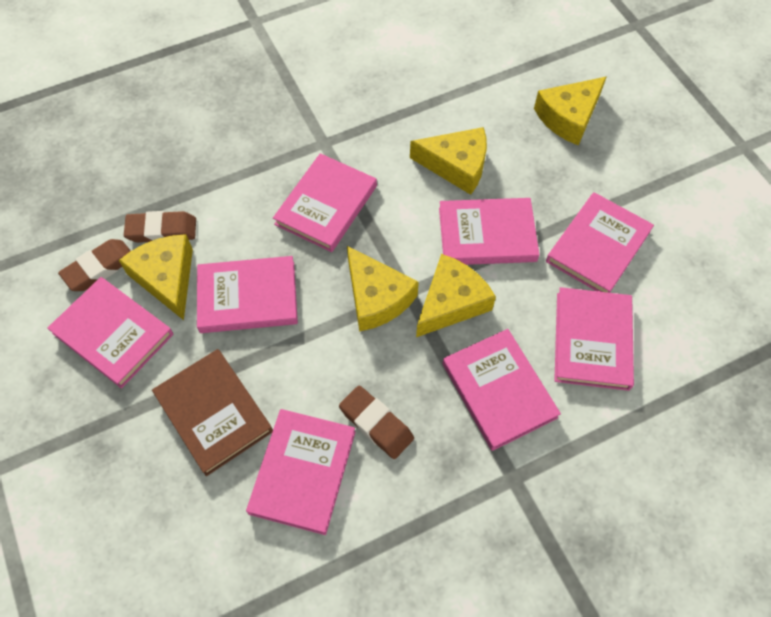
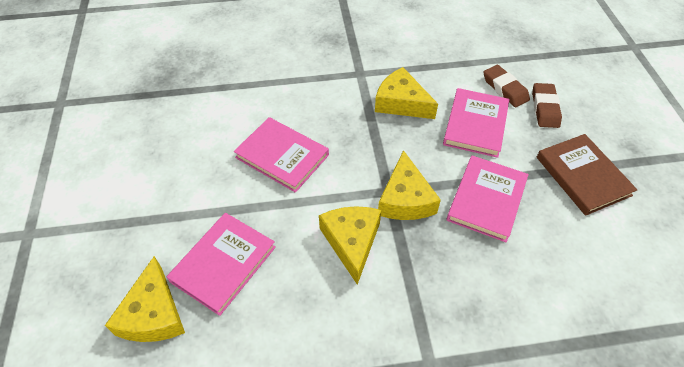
brown eraser: 3 -> 2
pink book: 8 -> 4
yellow cheese: 5 -> 4

